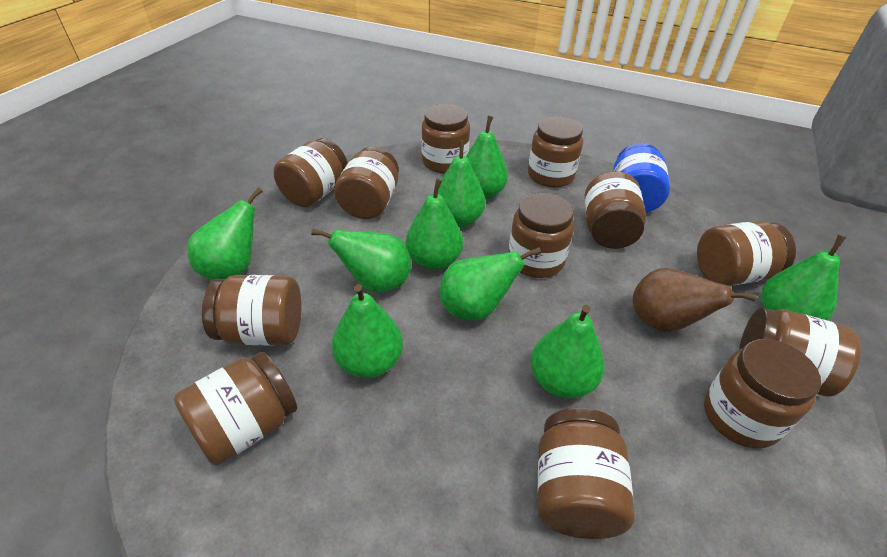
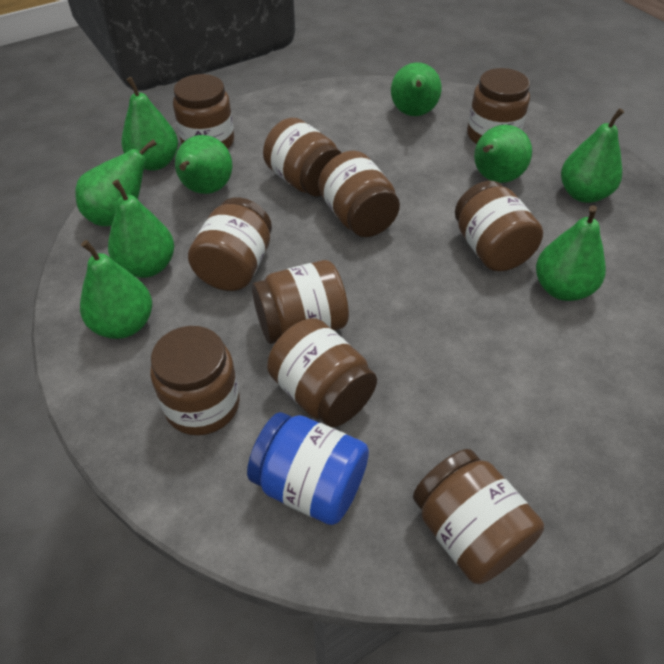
brown jar: 12 -> 10
brown pear: 1 -> 0

